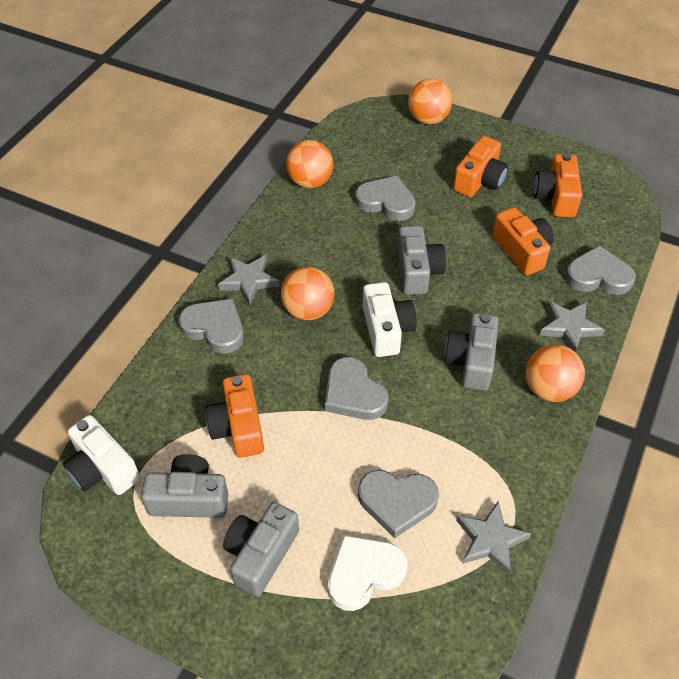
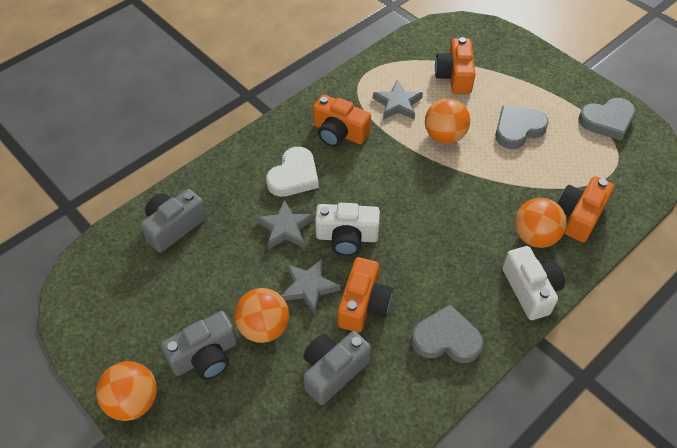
grey camera: 4 -> 3
grey heart: 5 -> 3

